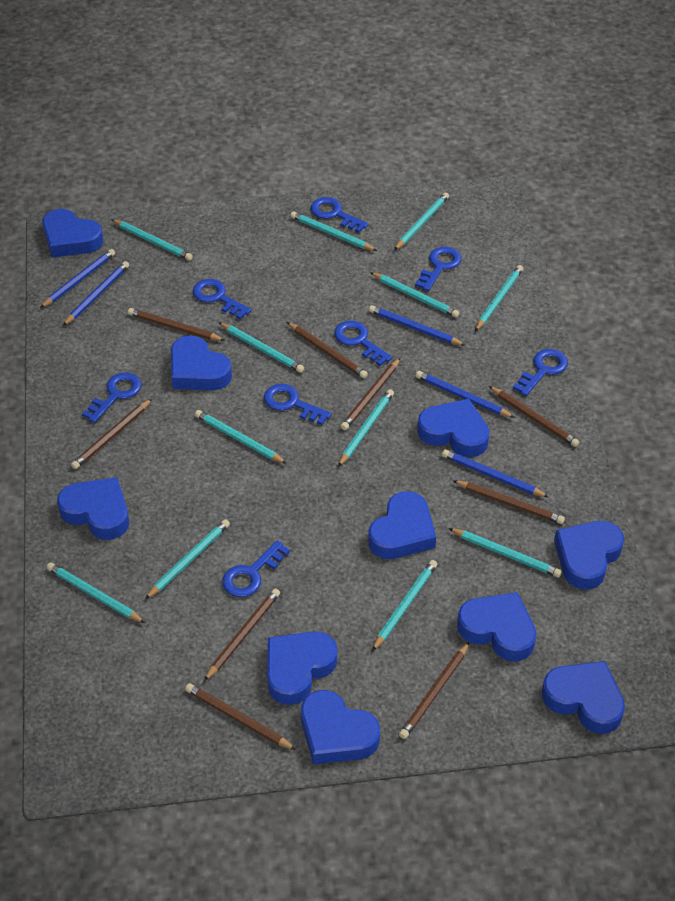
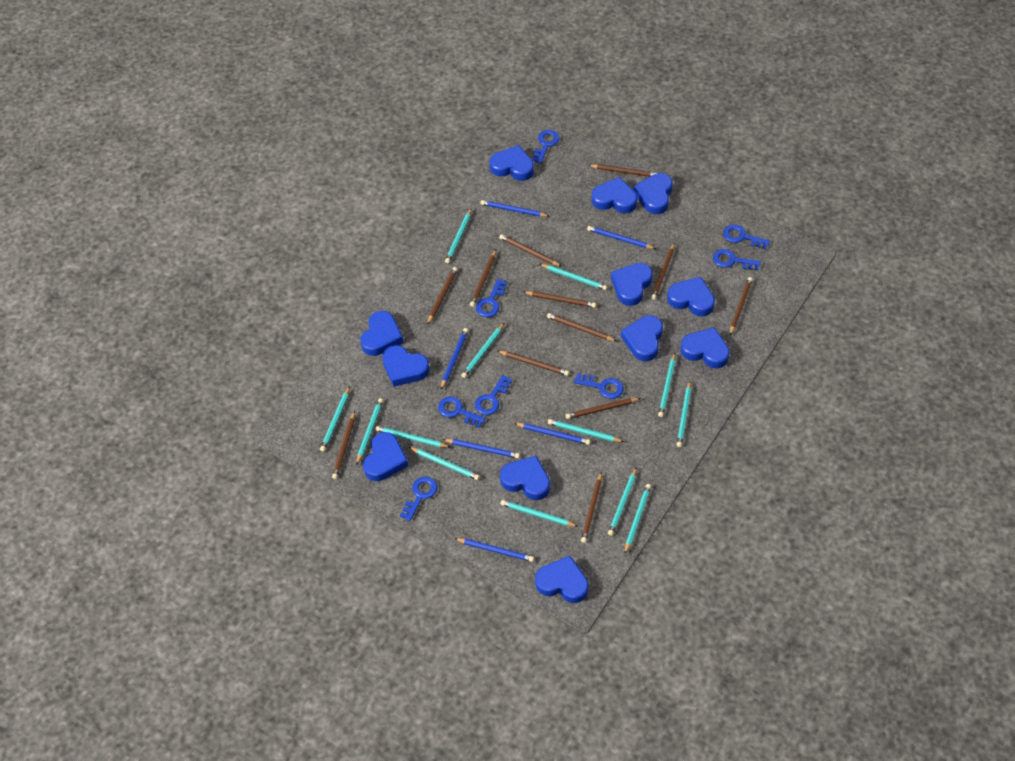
blue heart: 10 -> 12
blue pencil: 5 -> 6
brown pencil: 9 -> 12
turquoise pencil: 12 -> 13

